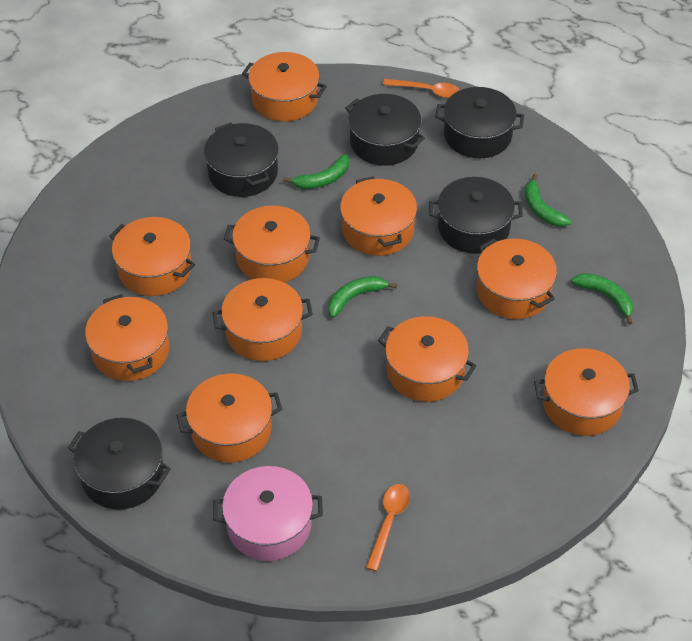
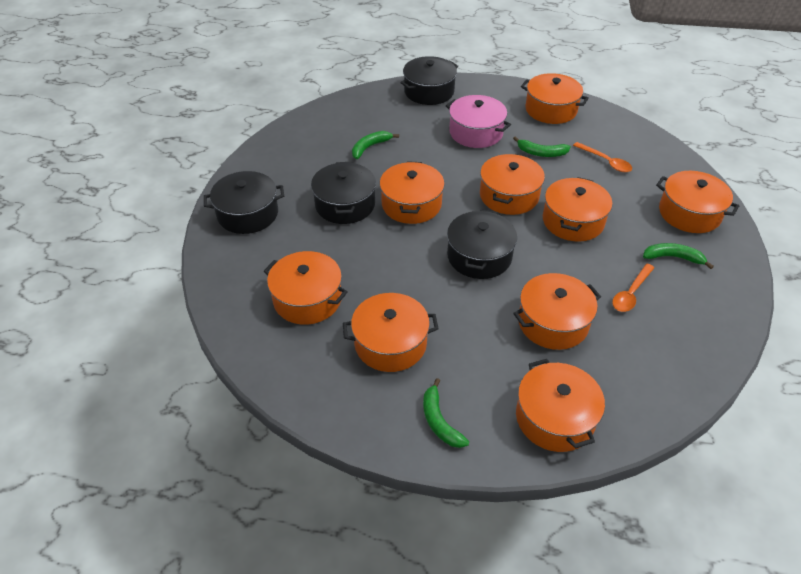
black pot: 5 -> 4
orange pot: 10 -> 9

